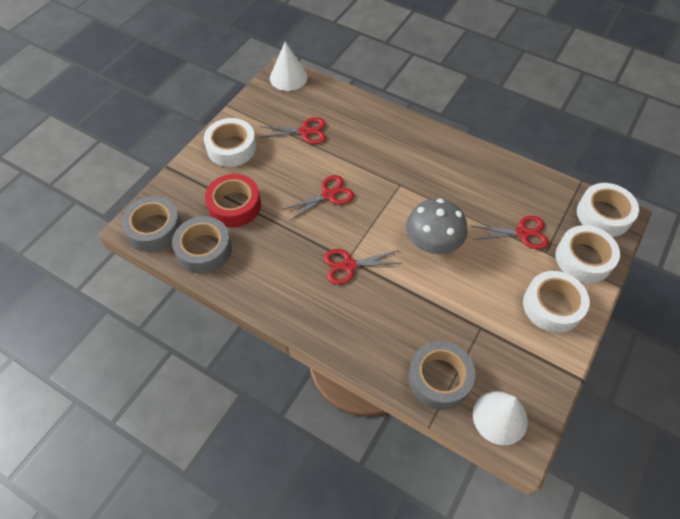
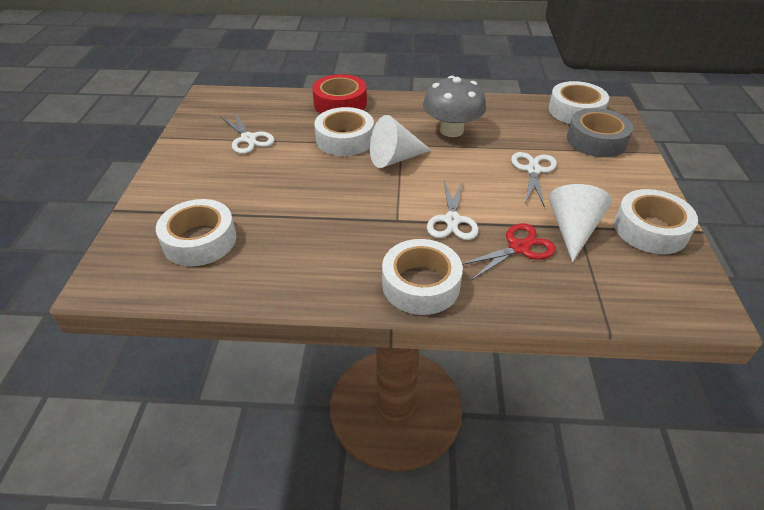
grey tape: 3 -> 1
red scissors: 4 -> 1
white scissors: 0 -> 3
white tape: 4 -> 5

